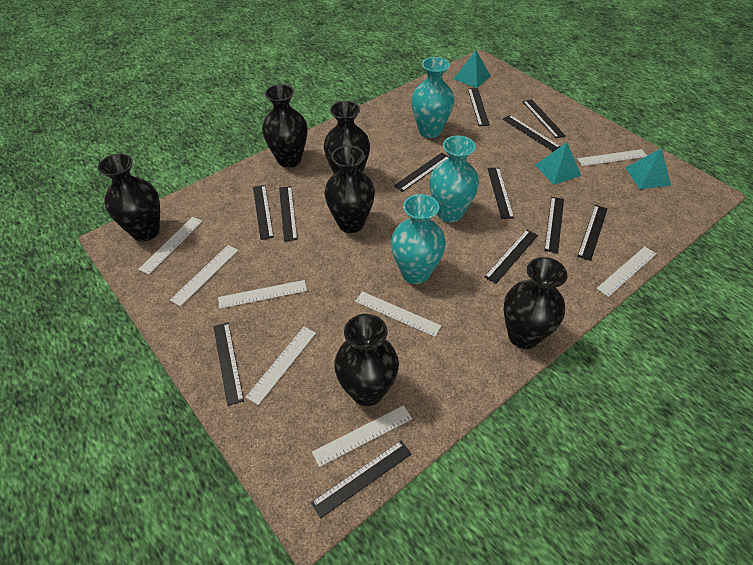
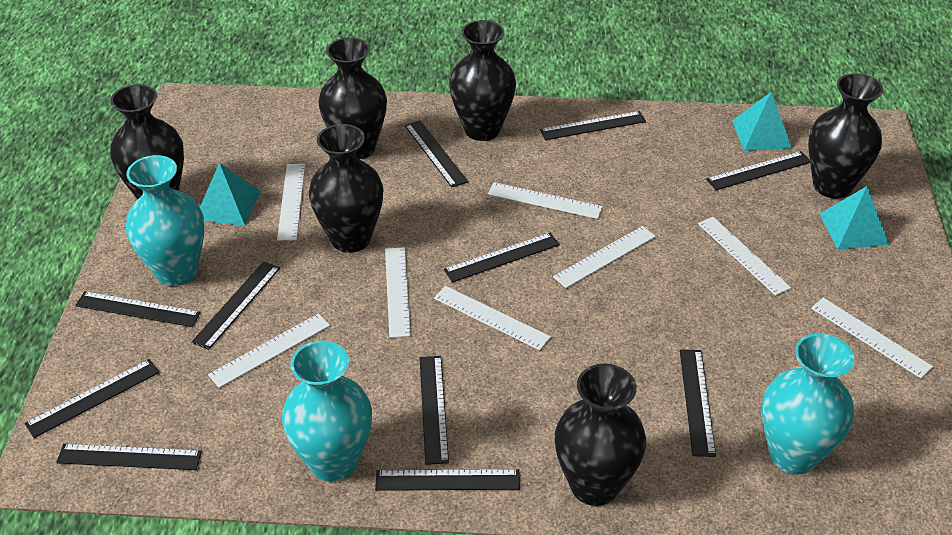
black ruler: 12 -> 11

